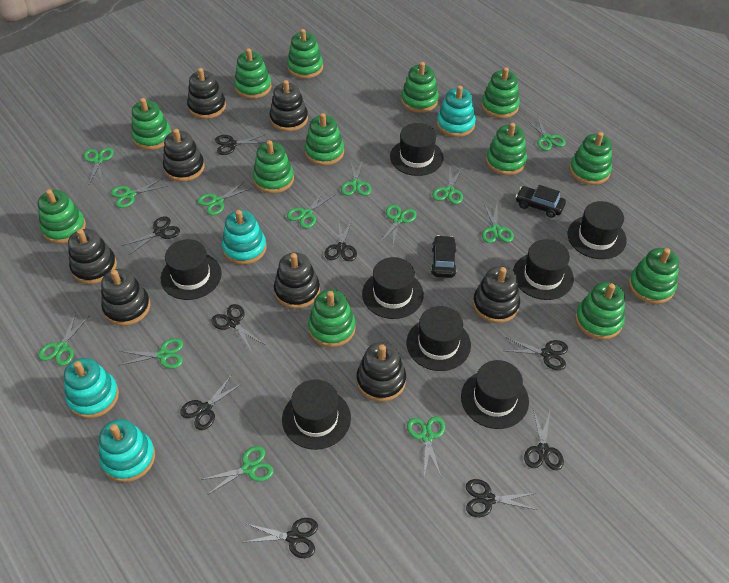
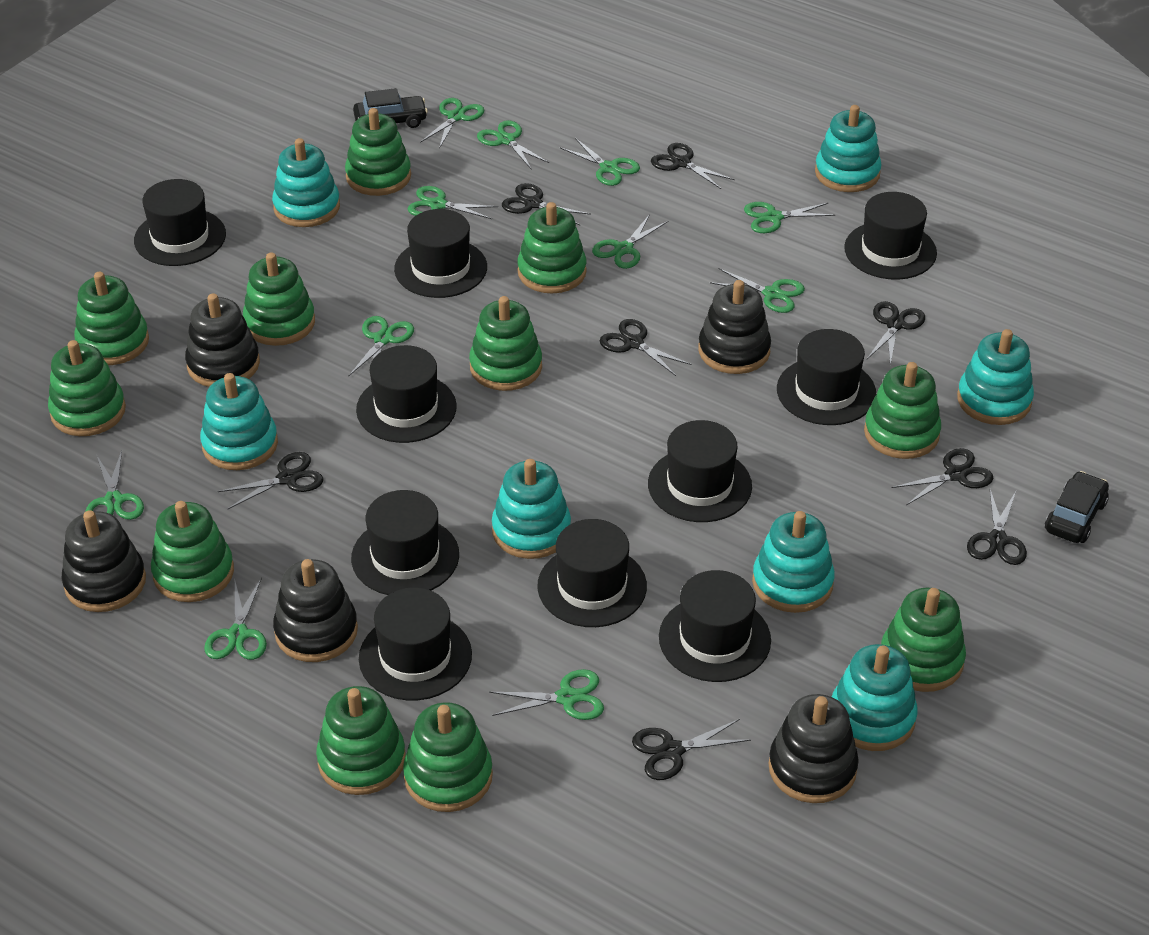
black hat: 8 -> 10
black scissors: 9 -> 8
black stacking toy: 8 -> 5
green scissors: 13 -> 11
green stacking toy: 13 -> 11
turquoise stacking toy: 4 -> 7

